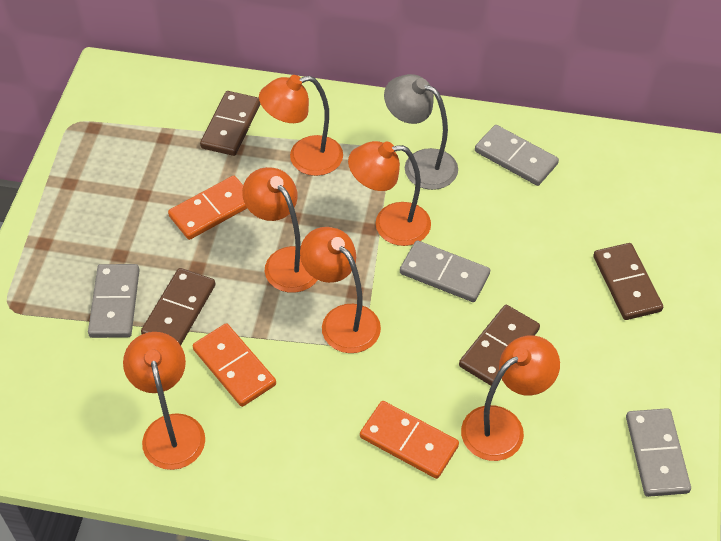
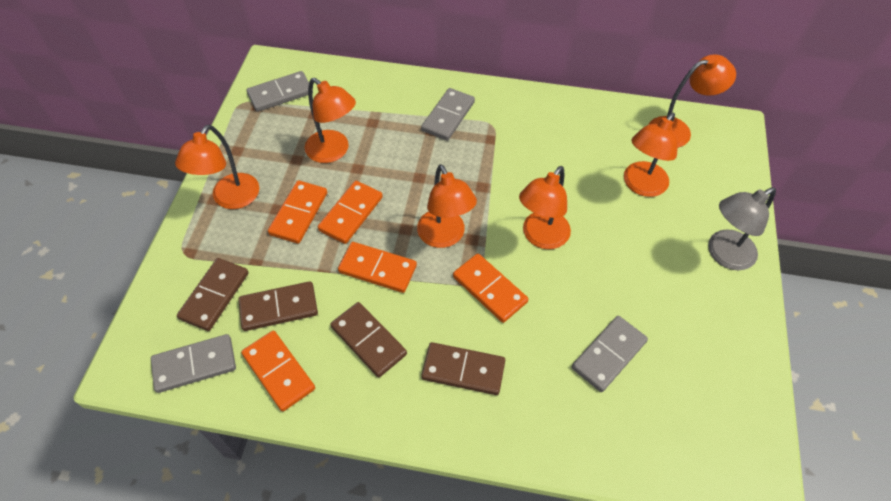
orange domino: 3 -> 5

